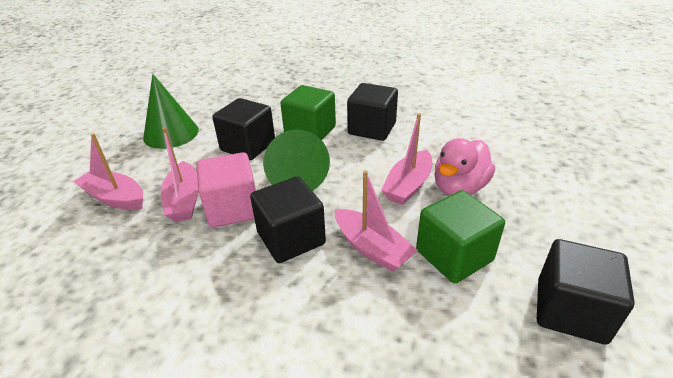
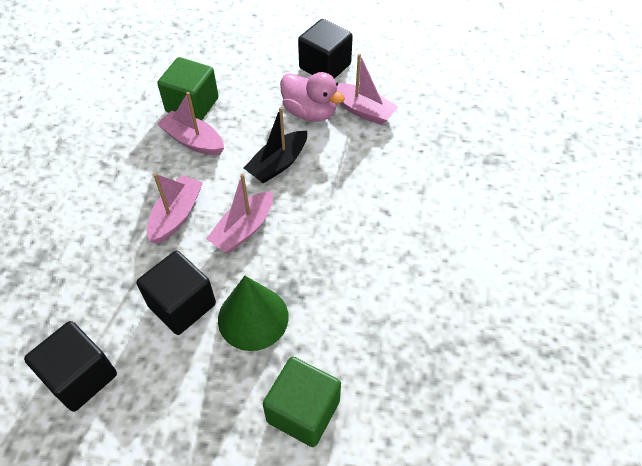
black boat: 0 -> 1
black cube: 4 -> 3
green cone: 2 -> 1
pink cube: 1 -> 0

